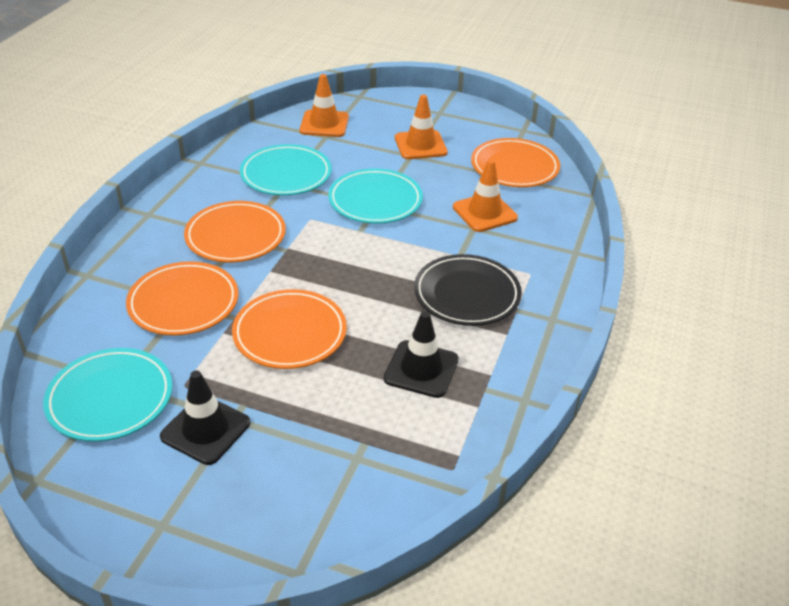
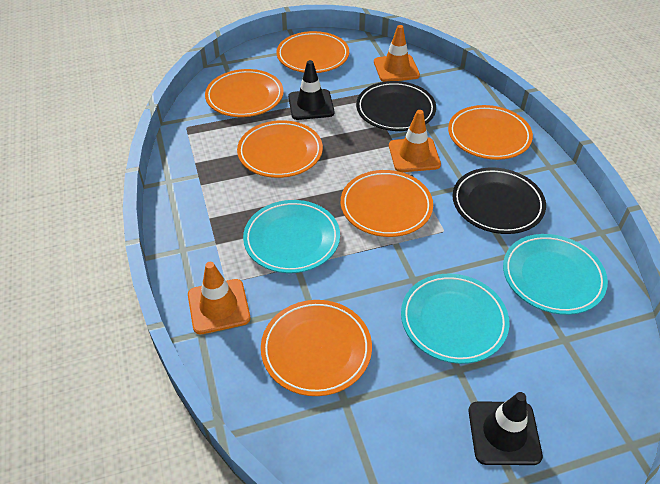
black plate: 1 -> 2
orange plate: 4 -> 6

